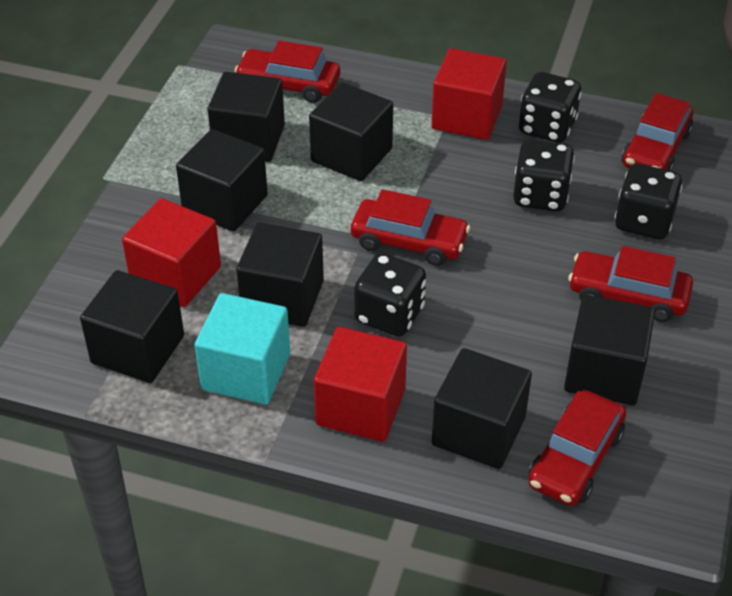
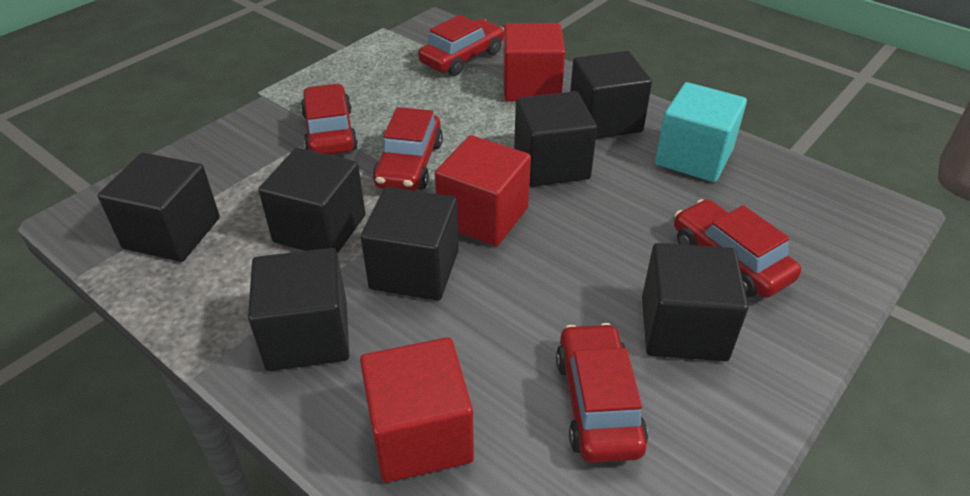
black dice: 4 -> 0

